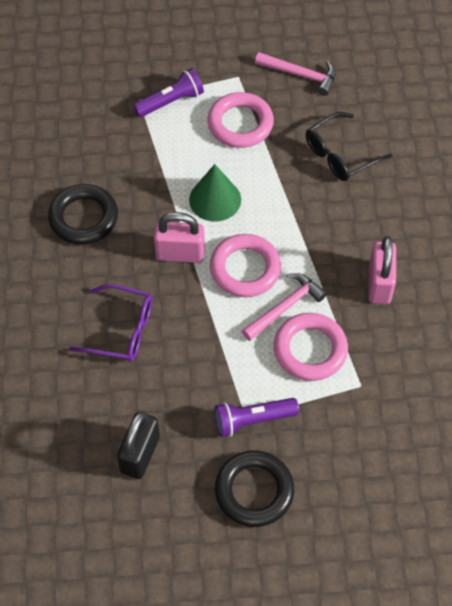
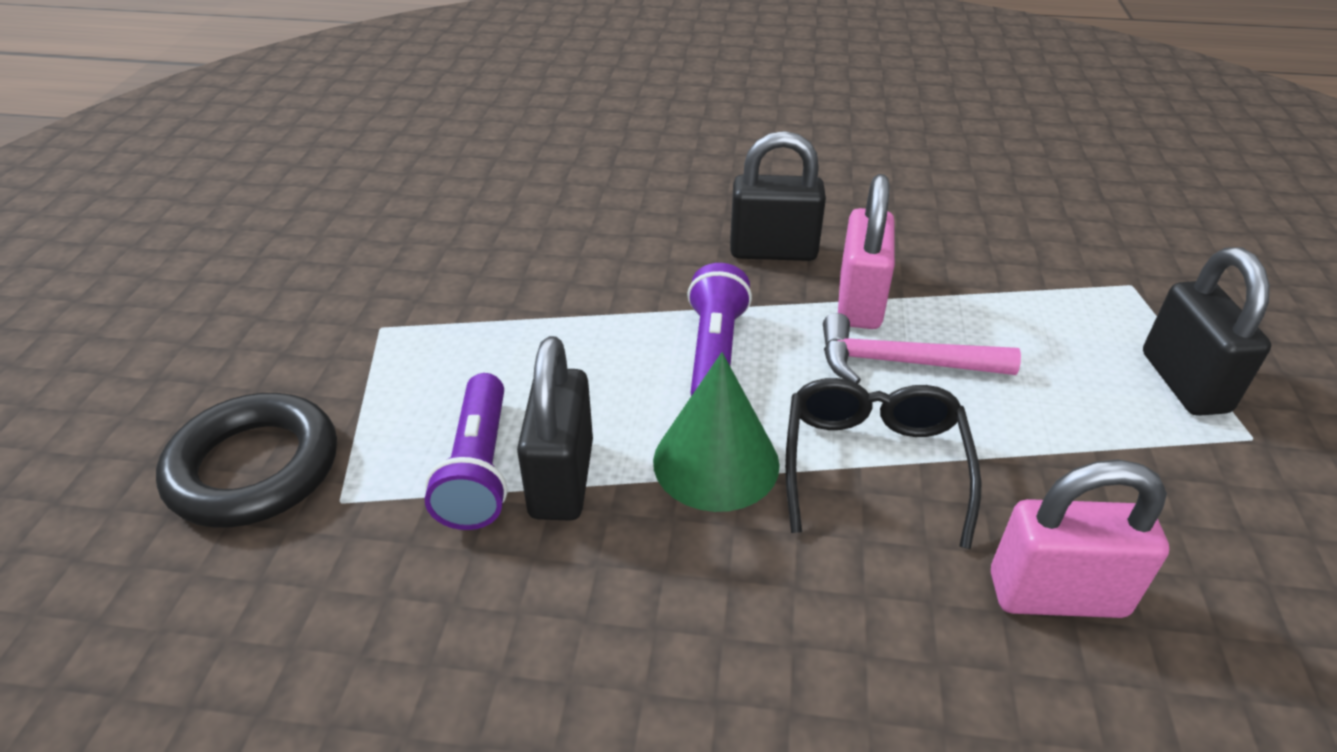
black padlock: 1 -> 3
black ring: 2 -> 1
pink hammer: 2 -> 1
pink ring: 3 -> 0
purple glasses: 1 -> 0

